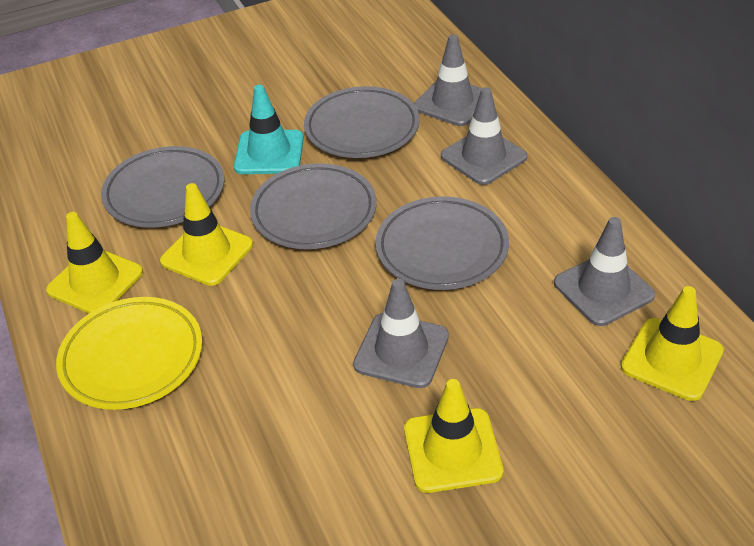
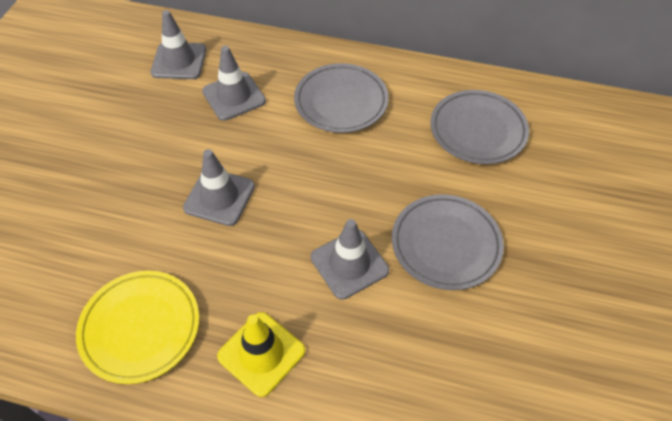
grey plate: 4 -> 3
turquoise traffic cone: 1 -> 0
yellow traffic cone: 4 -> 1

